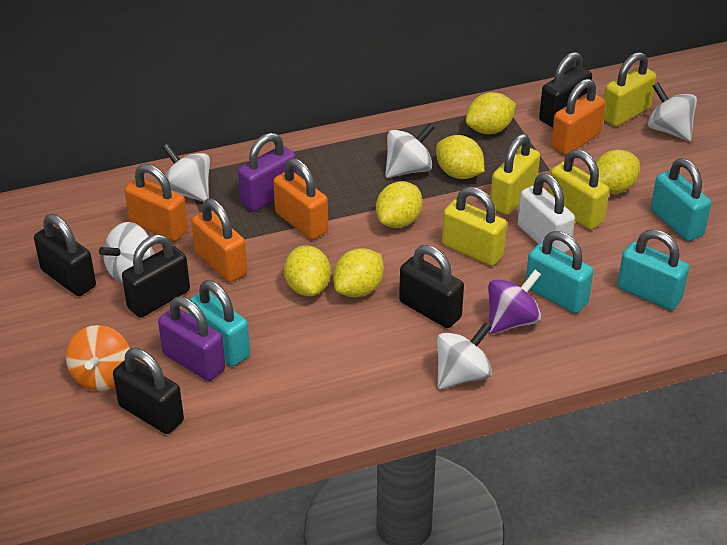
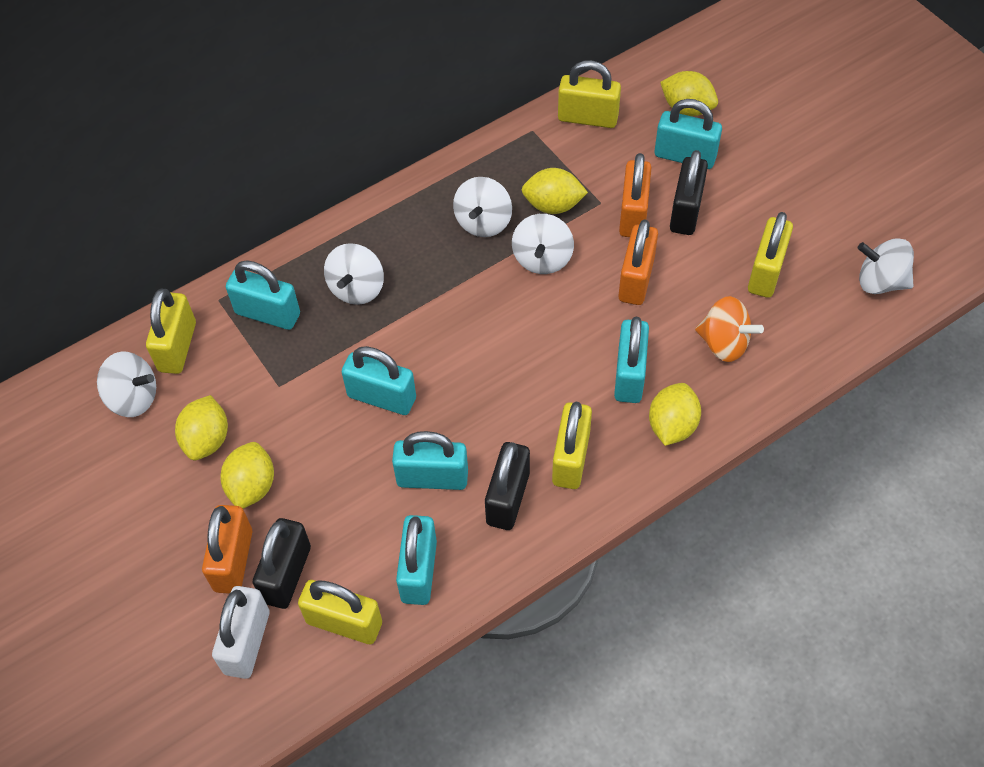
black padlock: 5 -> 3
orange padlock: 4 -> 3
purple padlock: 2 -> 0
purple spinning top: 1 -> 0
turquoise padlock: 4 -> 6
yellow lemon: 6 -> 5
yellow padlock: 4 -> 5

